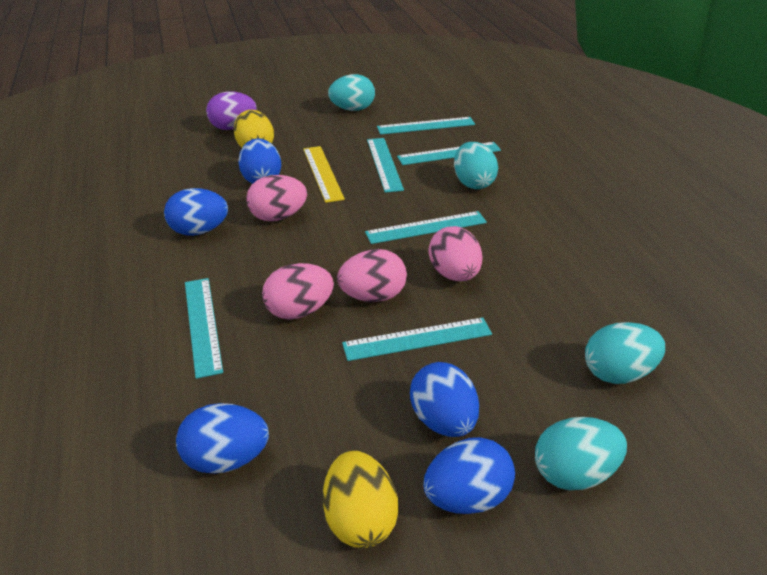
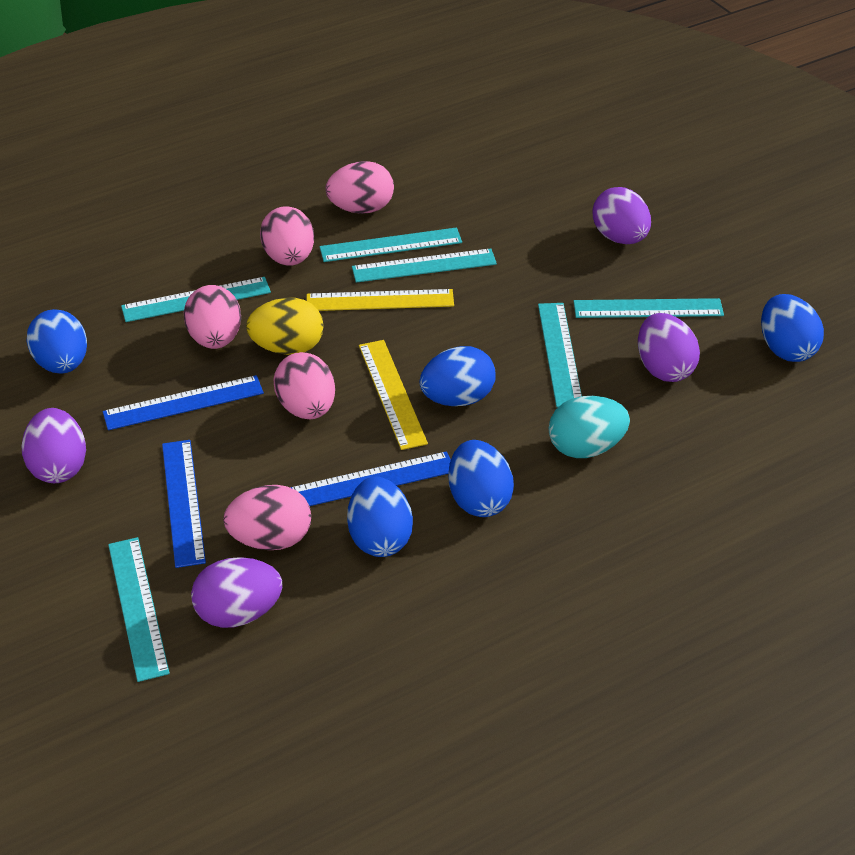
blue ruler: 0 -> 3
pink egg: 4 -> 5
purple egg: 1 -> 4
turquoise egg: 4 -> 1
yellow egg: 2 -> 1
yellow ruler: 1 -> 2

